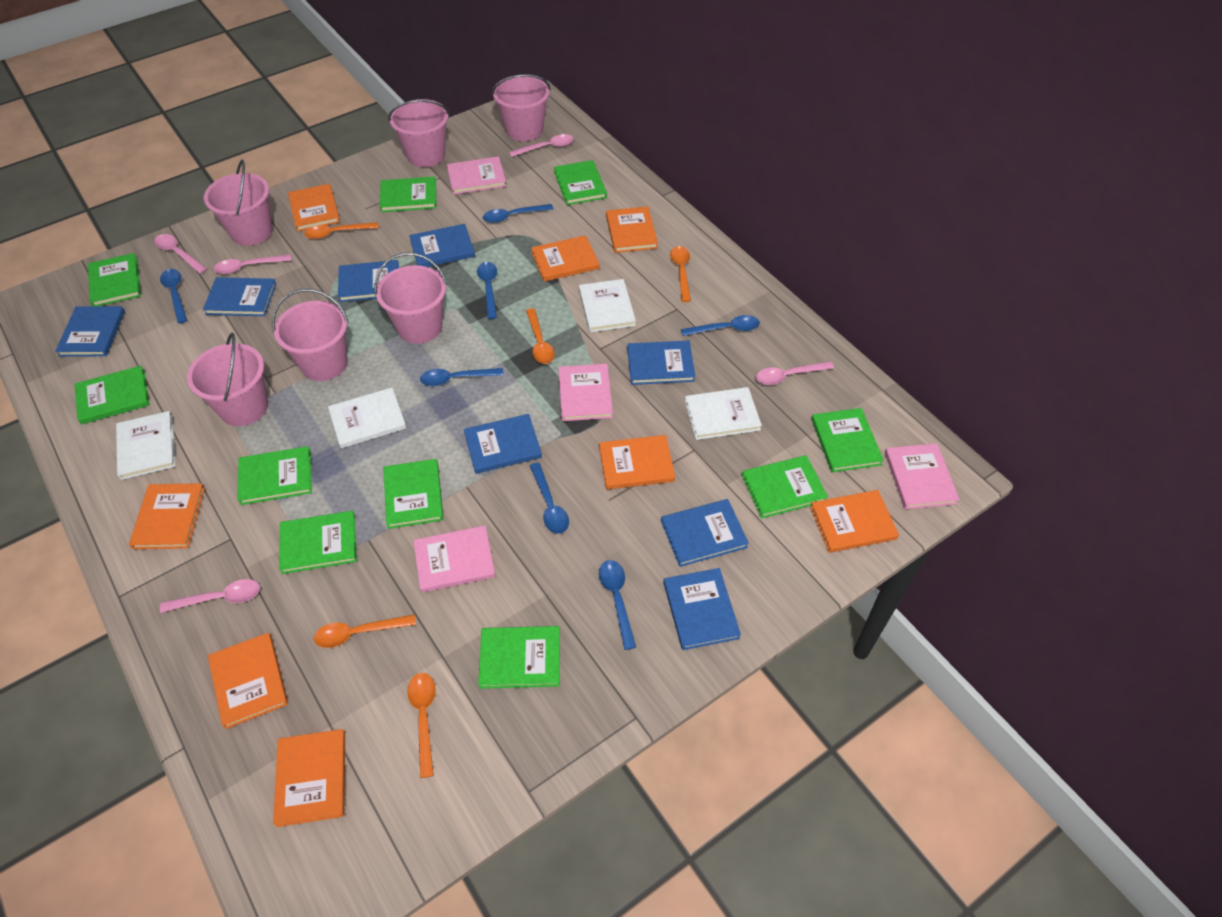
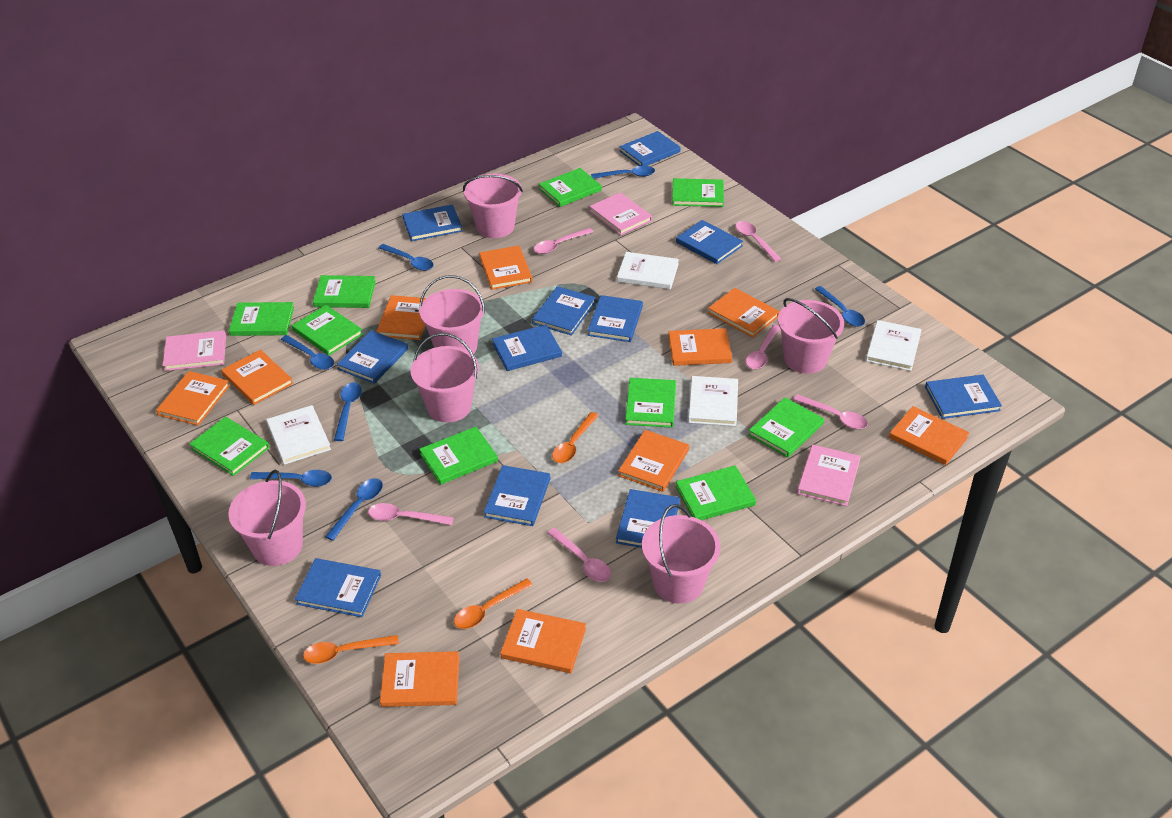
blue book: 8 -> 11
orange book: 8 -> 10
orange spoon: 5 -> 3
pink book: 4 -> 3
pink spoon: 5 -> 6

